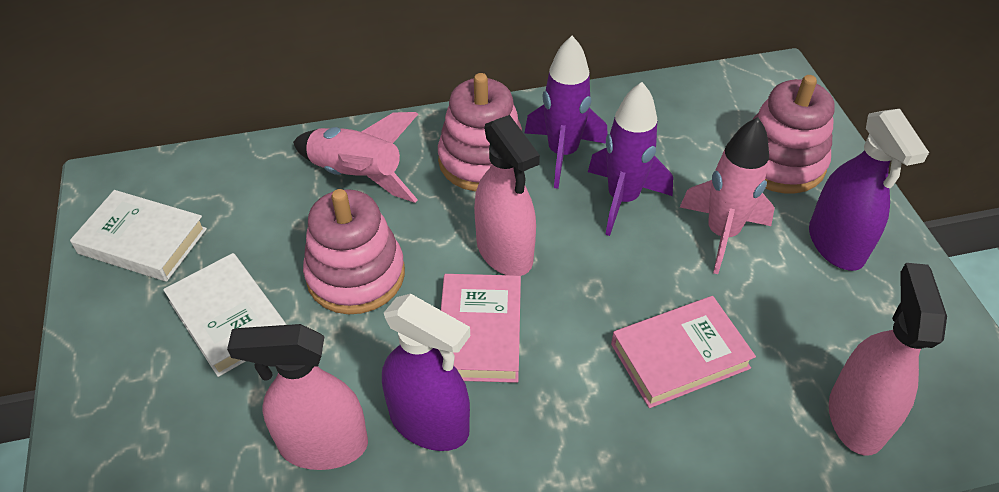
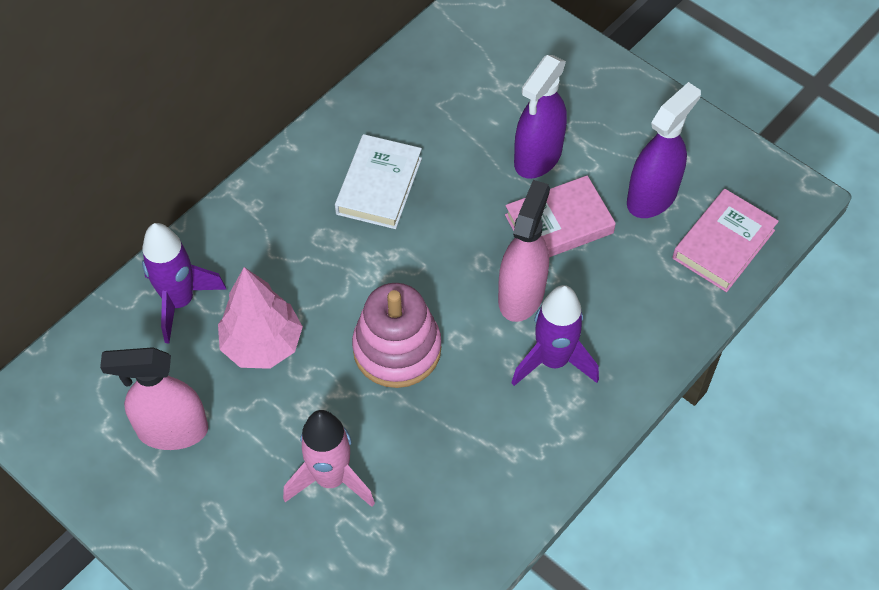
pink rocket: 2 -> 1
pink spray bottle: 3 -> 2
pink stacking toy: 3 -> 1
pink tree: 0 -> 1
white book: 2 -> 1

